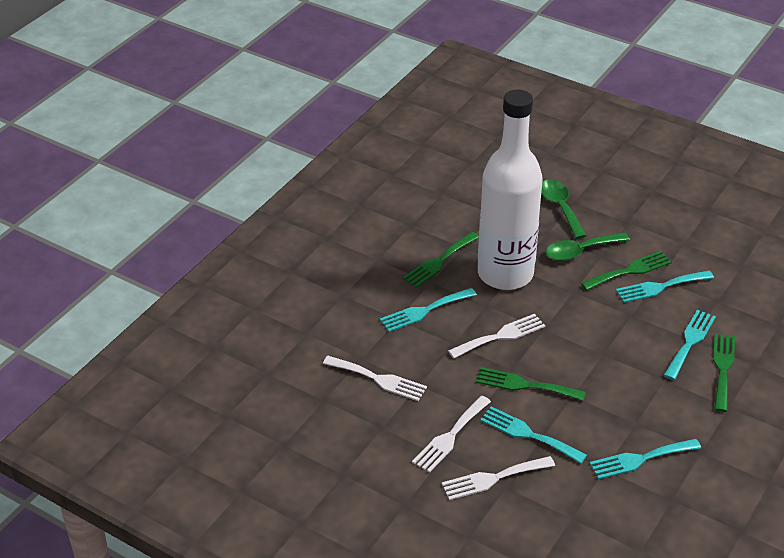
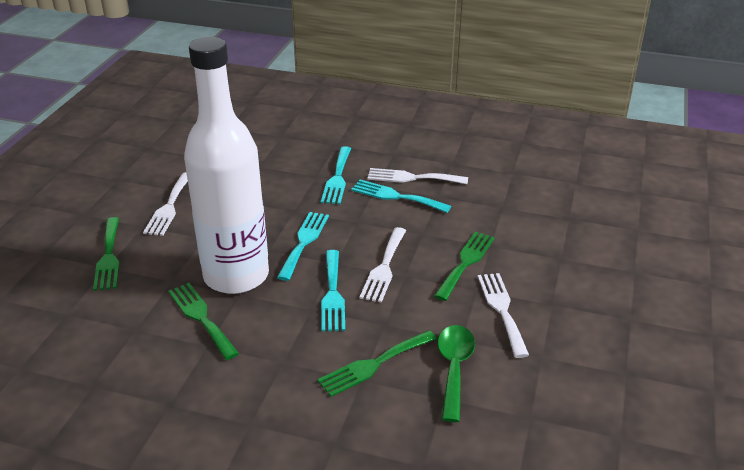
green spoon: 2 -> 1
turquoise fork: 5 -> 4

